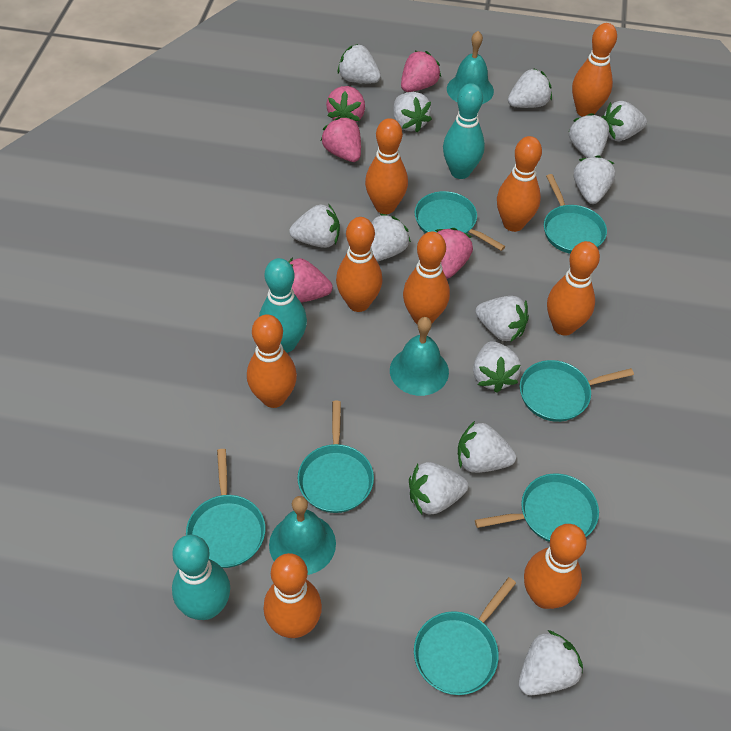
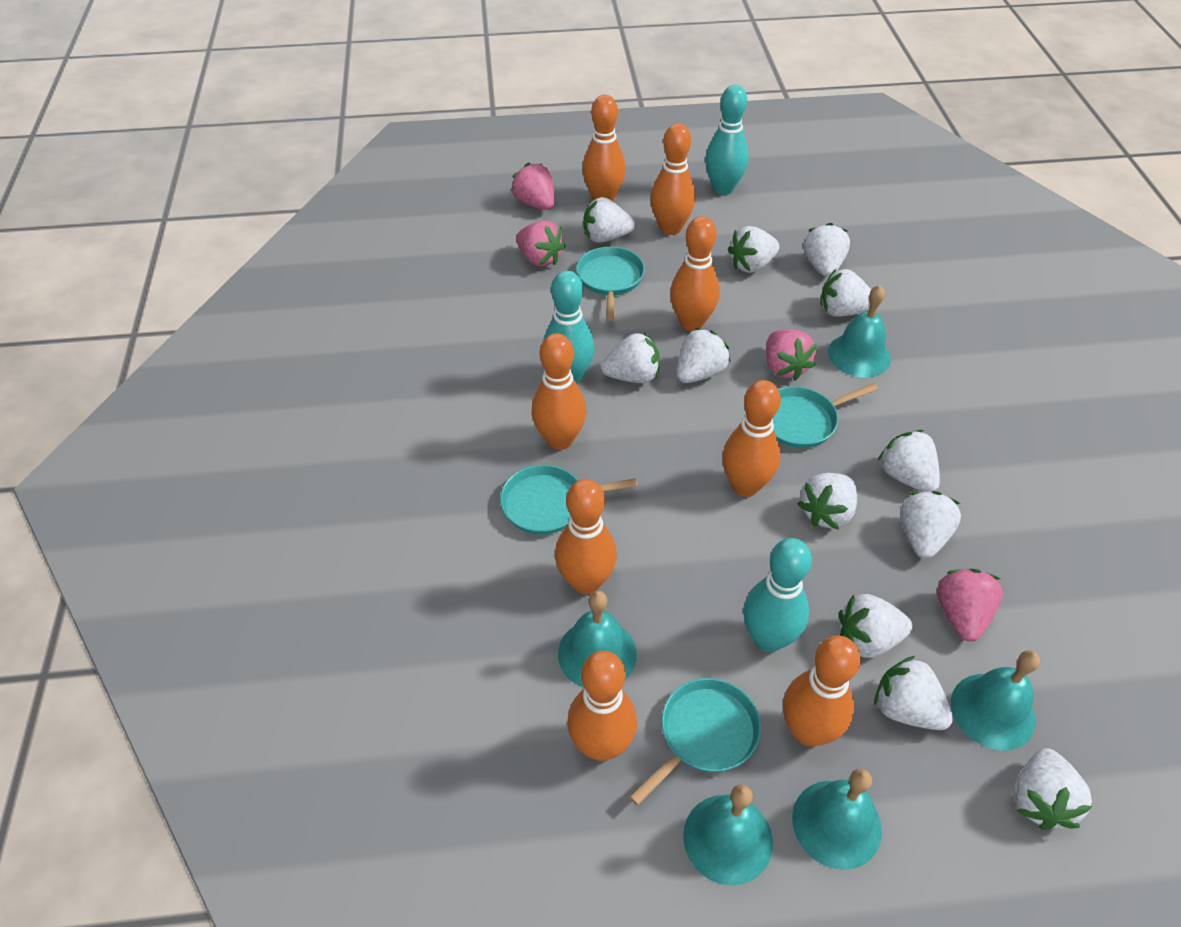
orange bowling pin: 9 -> 8
pink strawberry: 5 -> 4
turquoise bell: 3 -> 5
turquoise pan: 7 -> 4
white strawberry: 13 -> 12

